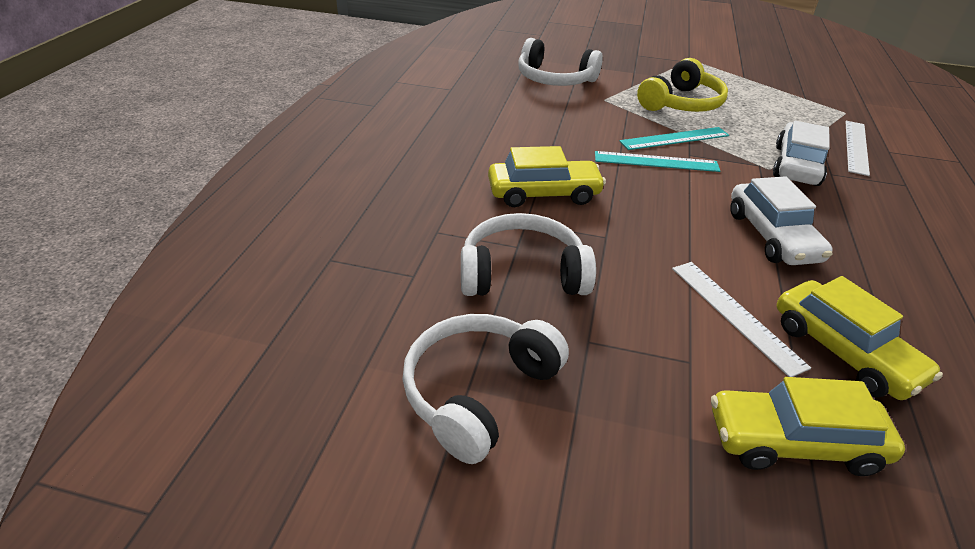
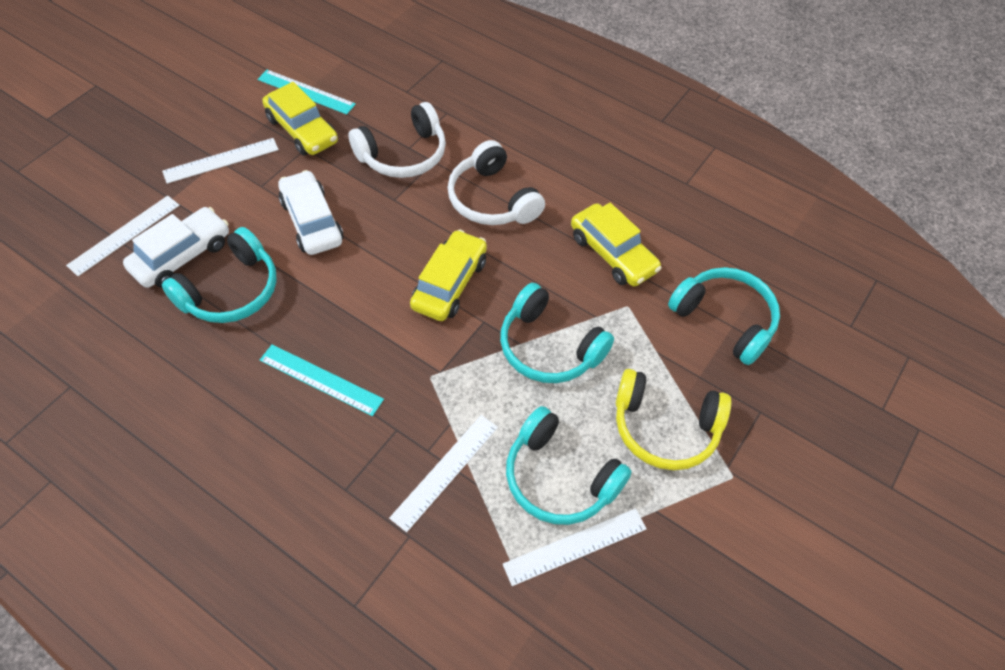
turquoise headphones: 0 -> 4
white headphones: 3 -> 2
white ruler: 2 -> 4

